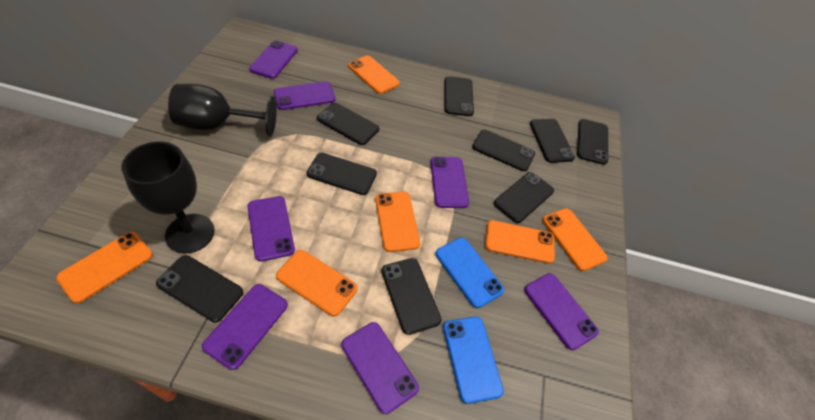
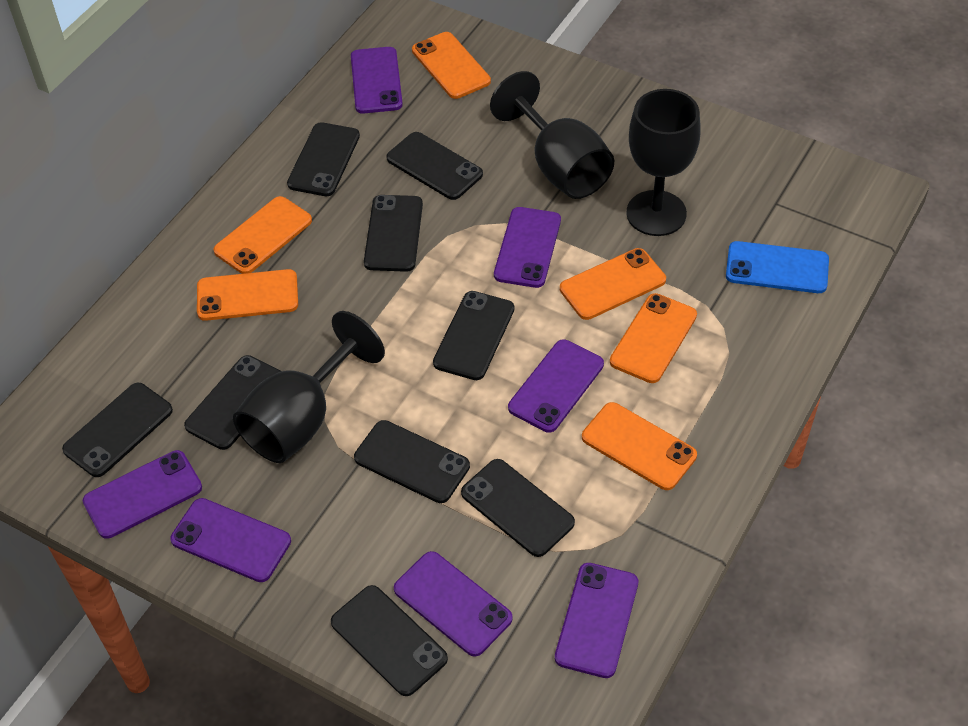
black goblet: 2 -> 3
blue phone: 2 -> 1

